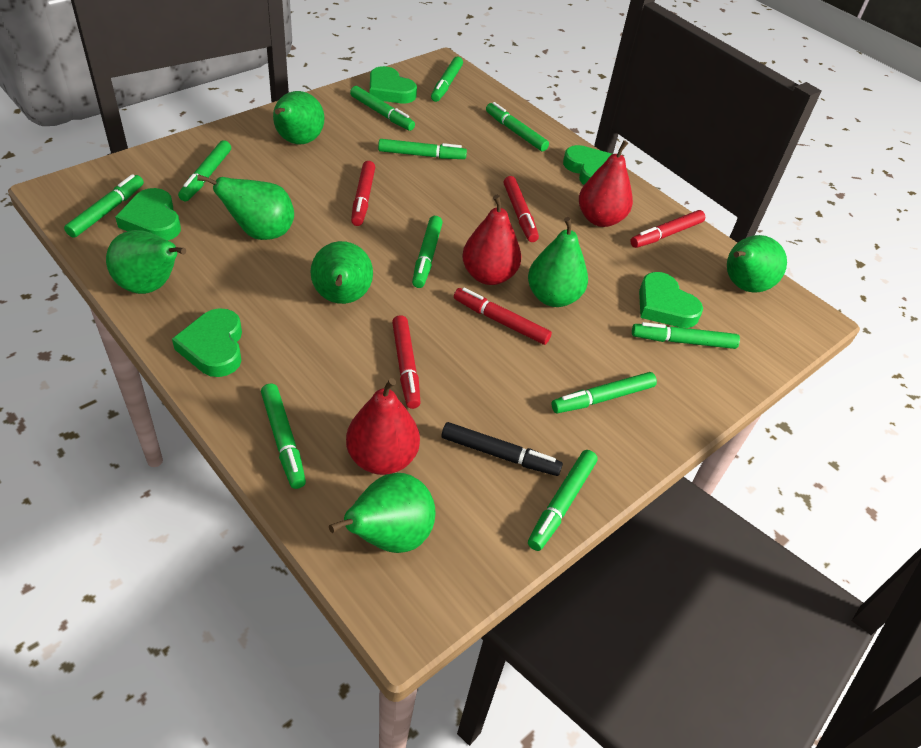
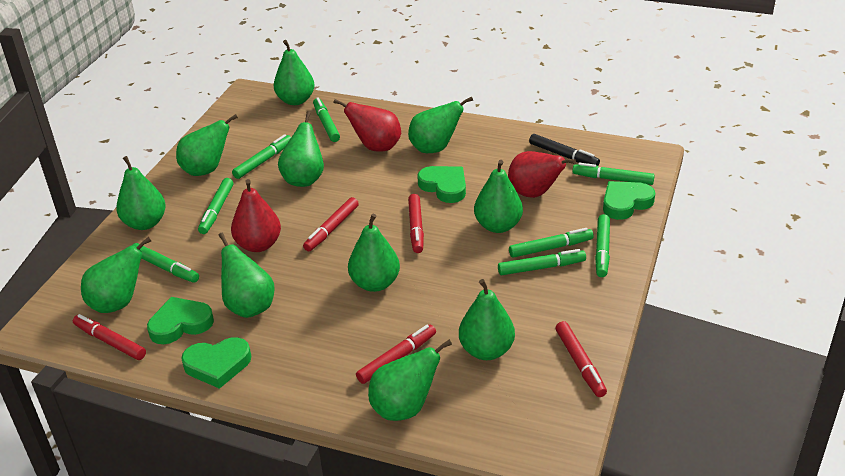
green heart: 5 -> 4
green marker: 11 -> 8
green pear: 7 -> 11

